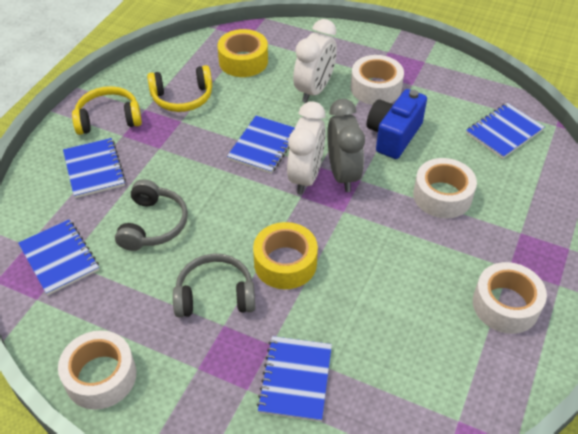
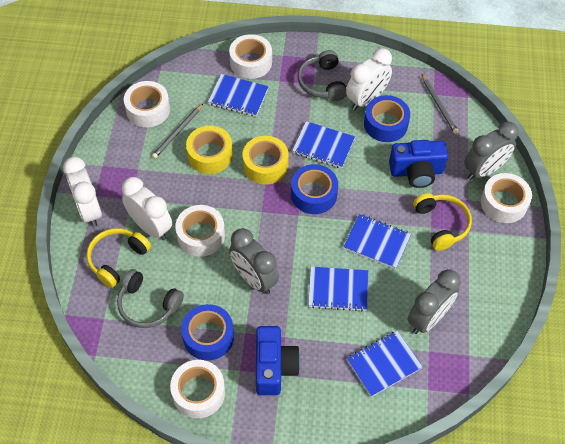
blue camera: 1 -> 2
blue tape: 0 -> 3
grey clock: 1 -> 3
grey pencil: 0 -> 2
white clock: 2 -> 3
white tape: 4 -> 5

